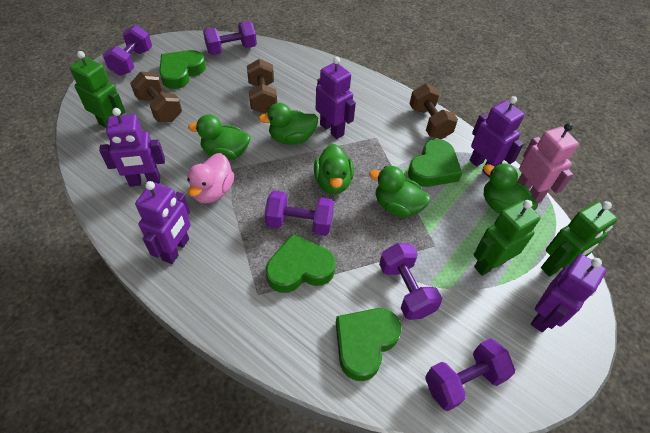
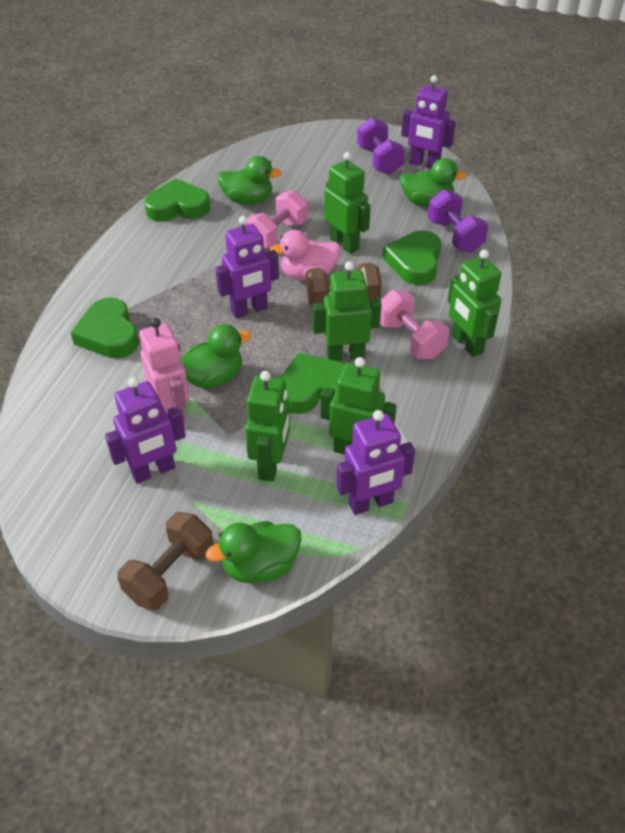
brown dumbbell: 3 -> 2
green duck: 5 -> 4
green robot: 3 -> 5
pink dumbbell: 0 -> 2
purple dumbbell: 5 -> 2
purple robot: 5 -> 4

